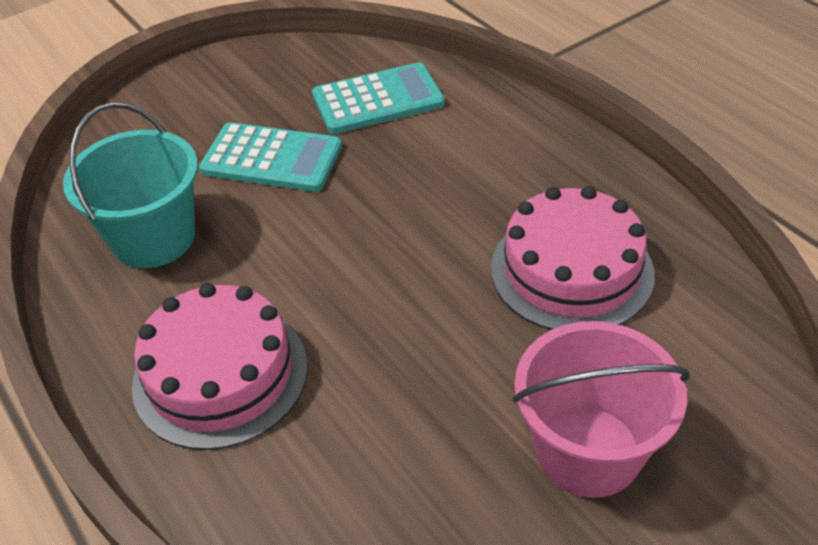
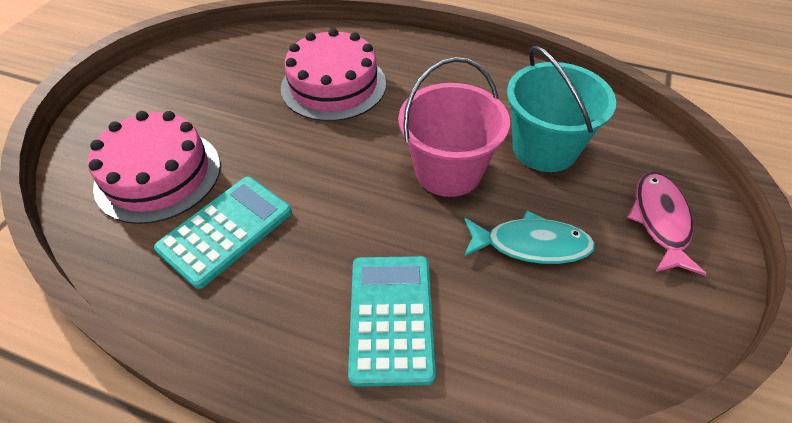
pink fish: 0 -> 1
turquoise fish: 0 -> 1

